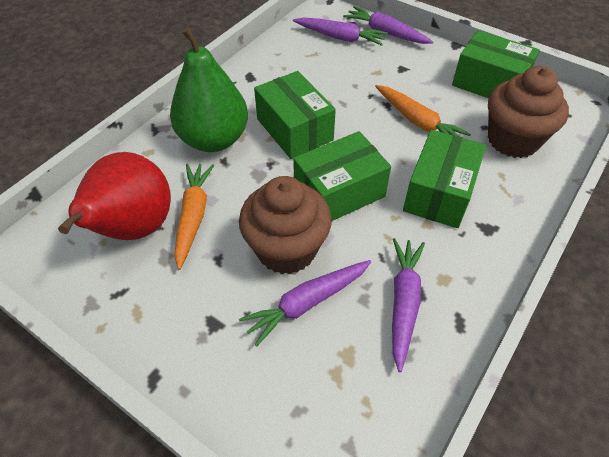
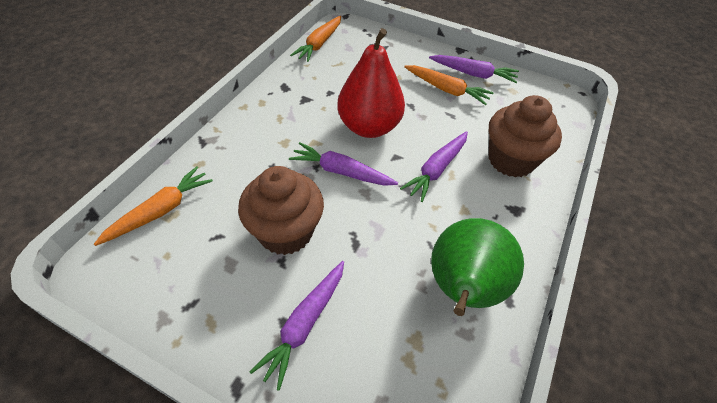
green box: 4 -> 0
orange carrot: 2 -> 3

